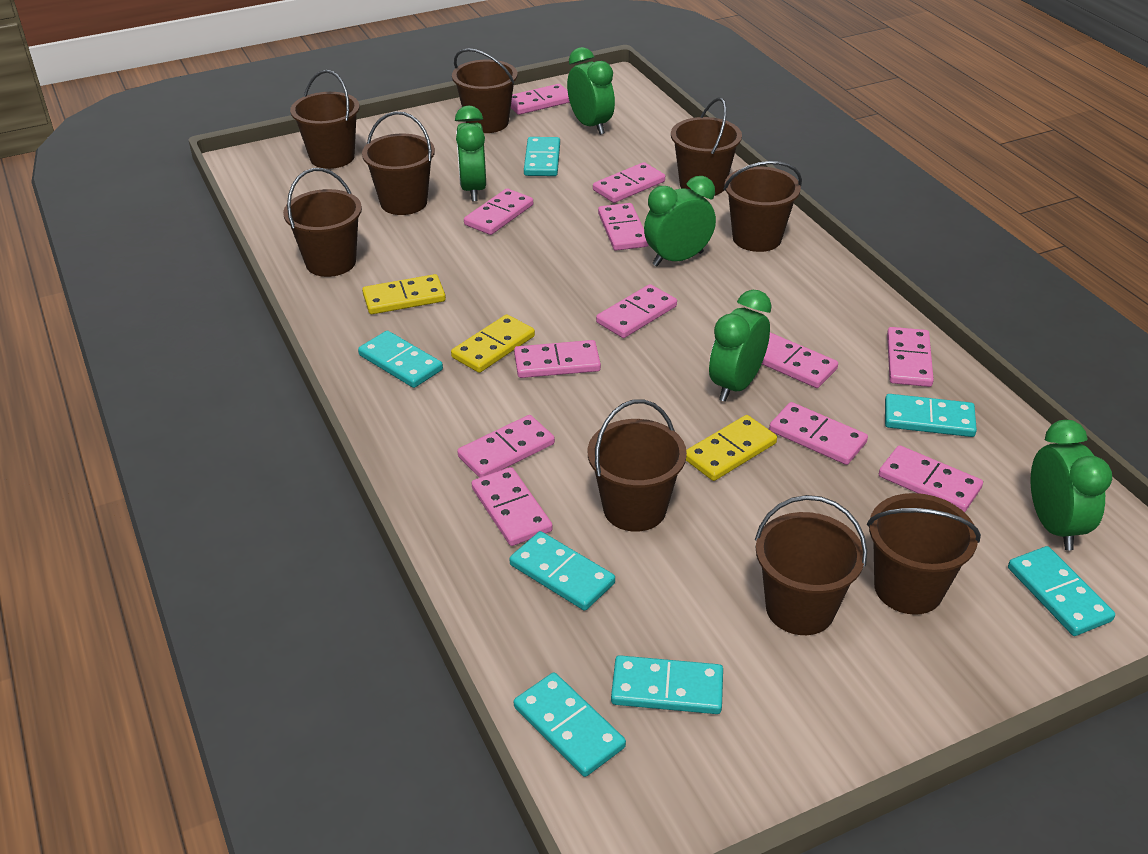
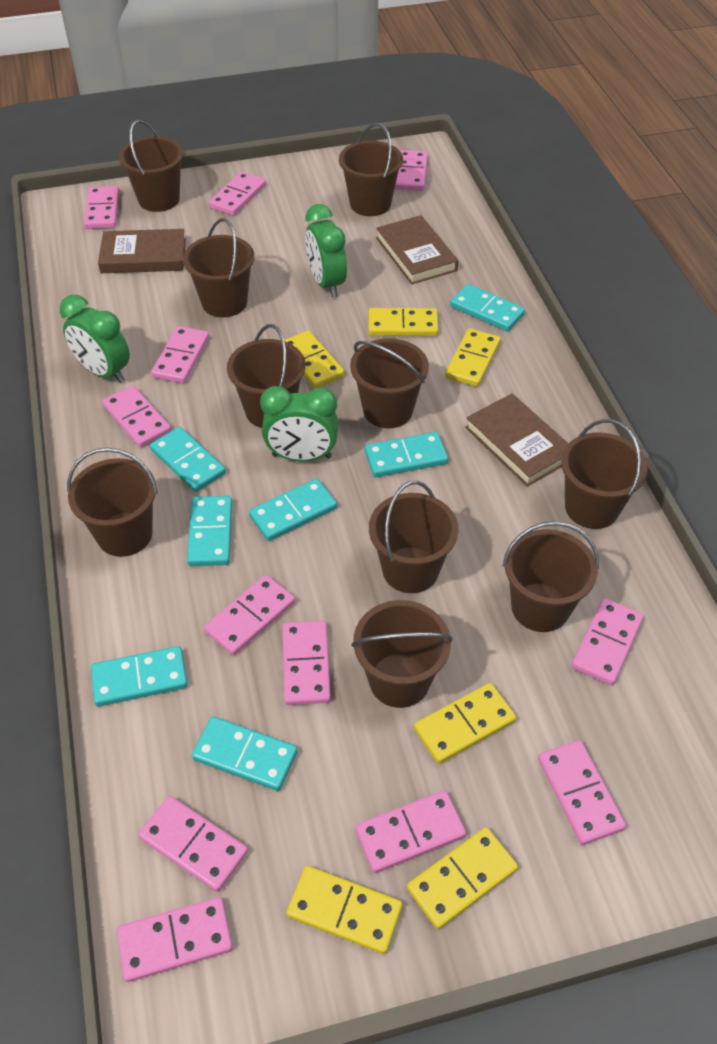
brown book: 0 -> 3
brown bucket: 9 -> 10
green clock: 5 -> 3
yellow domino: 3 -> 6

